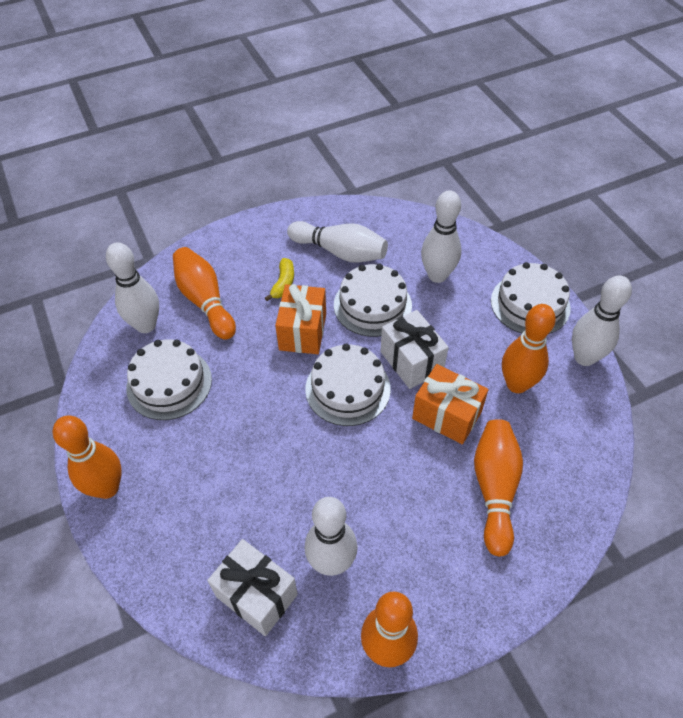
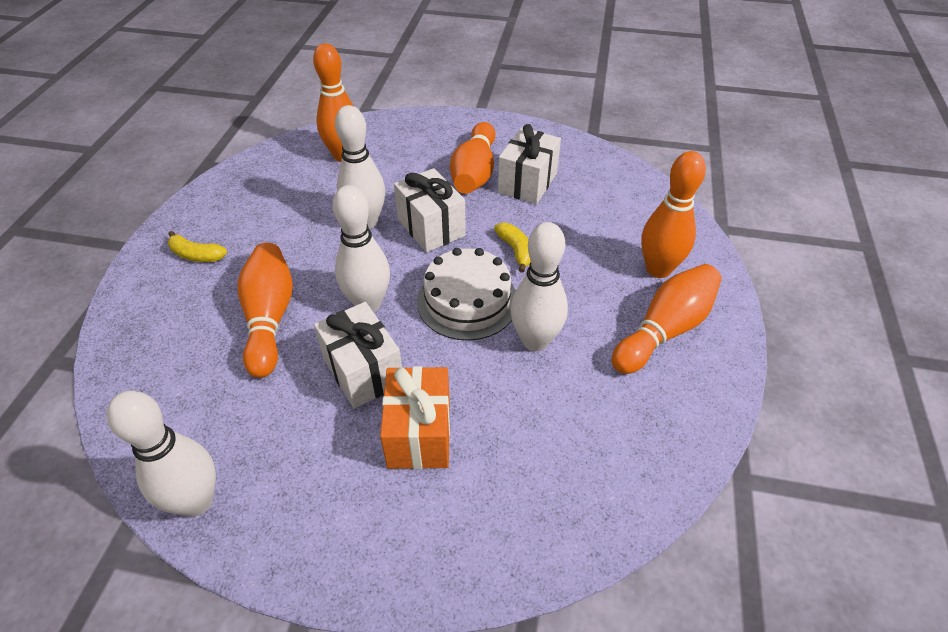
orange gift: 2 -> 1
white bowling pin: 5 -> 4
white cake: 4 -> 1
white gift: 2 -> 3
yellow banana: 1 -> 2

